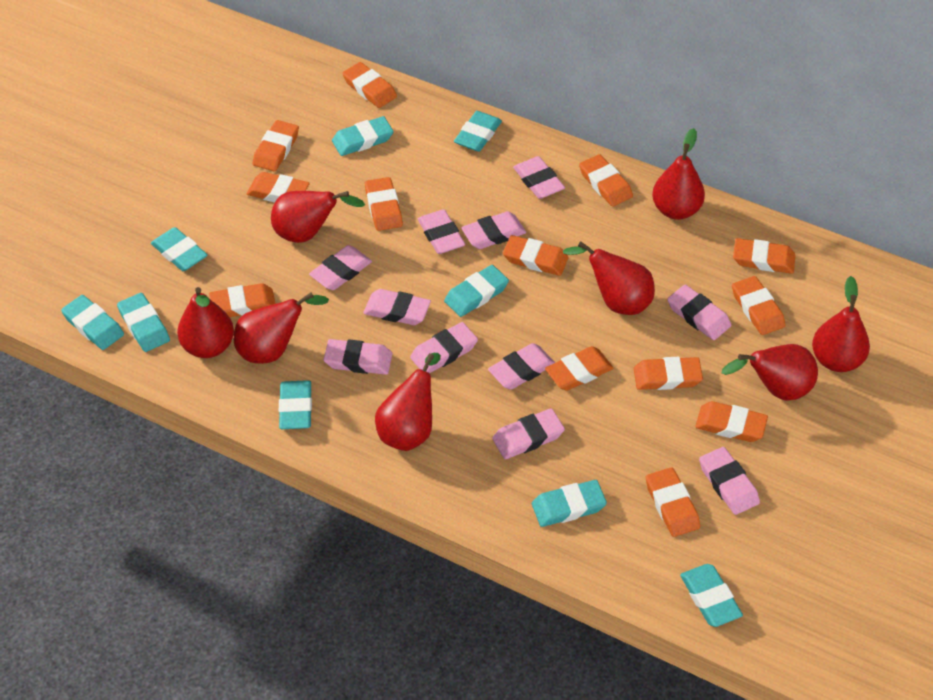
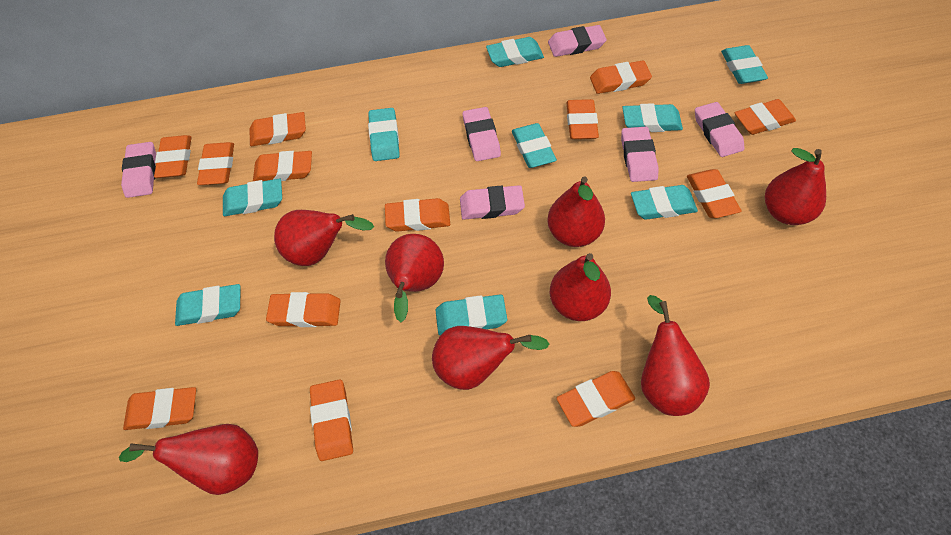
pink eraser: 11 -> 6

